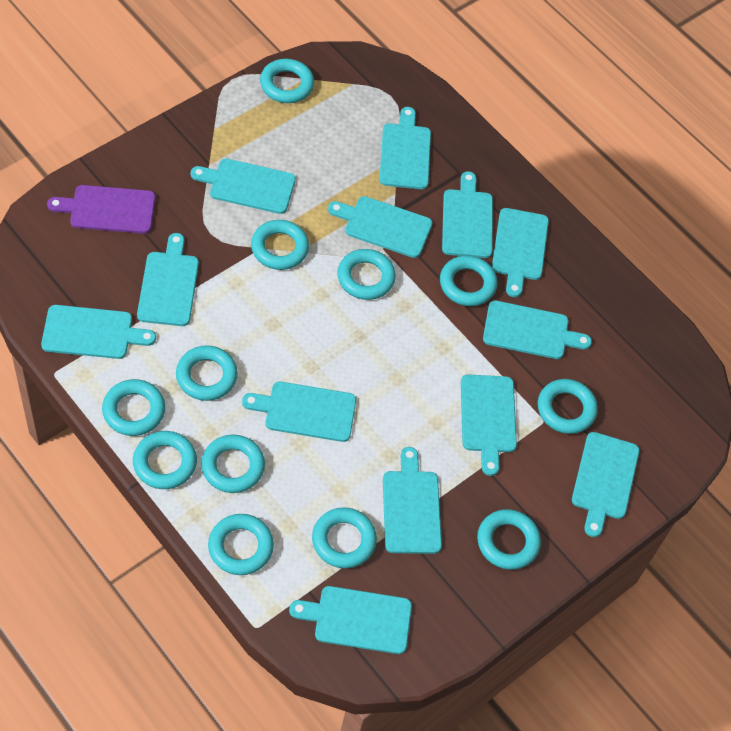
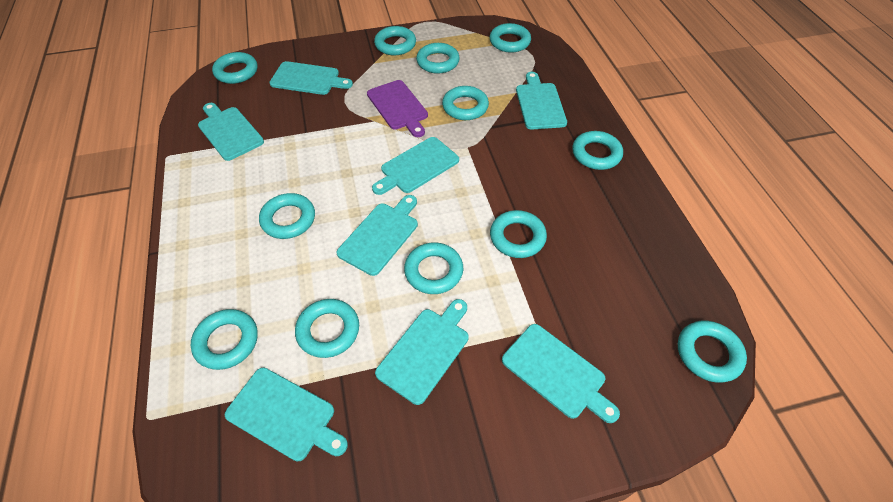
turquoise cutting board: 13 -> 8

